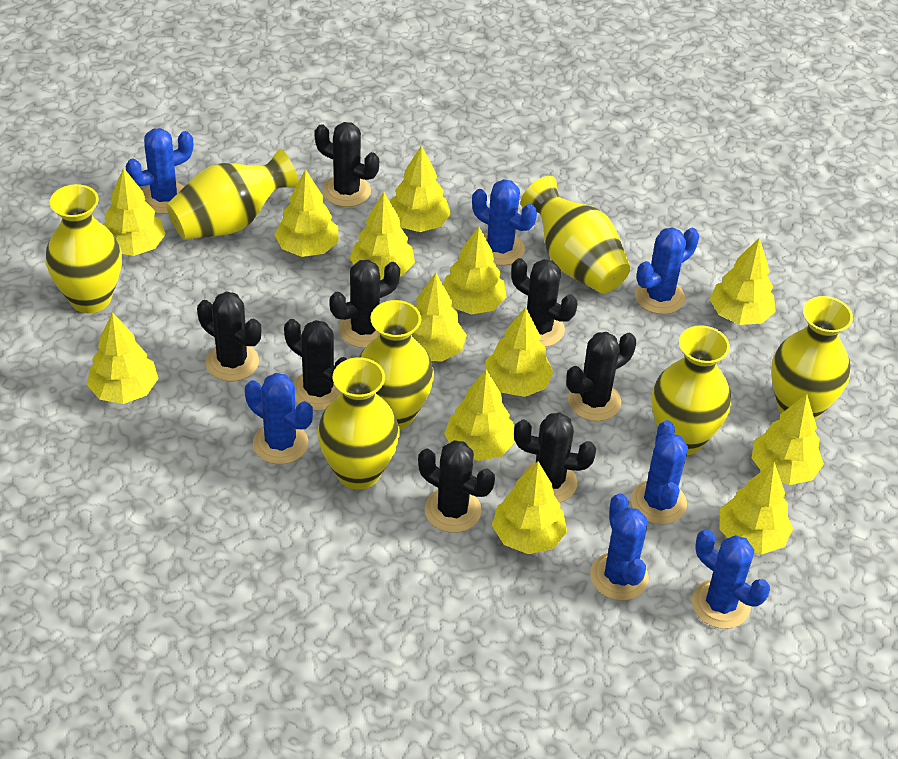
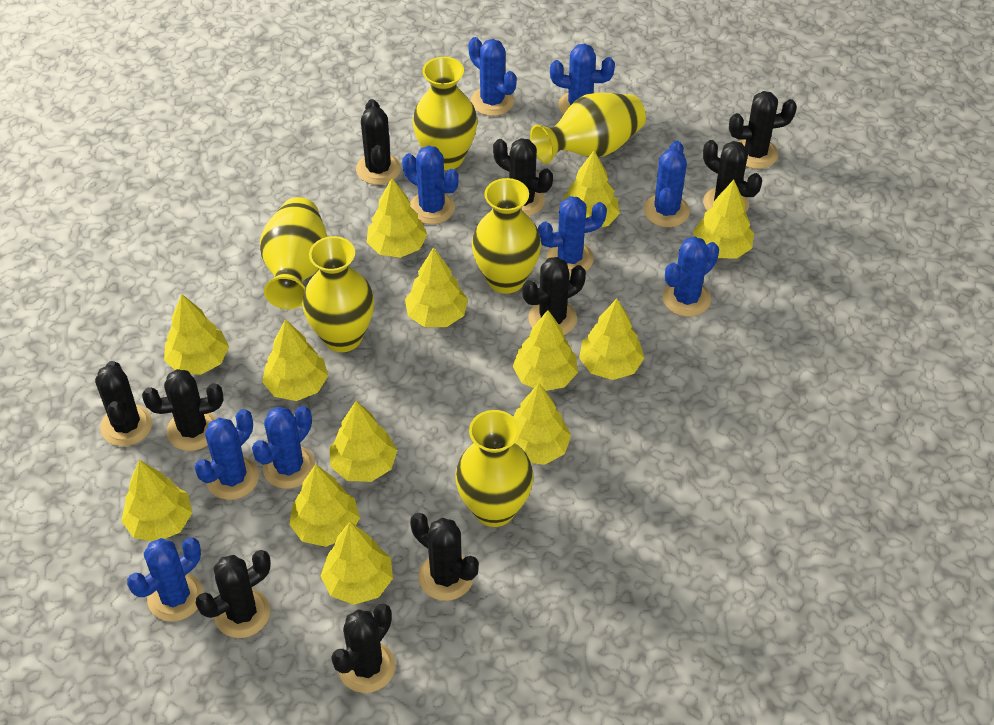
black cactus: 8 -> 10
blue cactus: 7 -> 9
yellow vase: 7 -> 6

